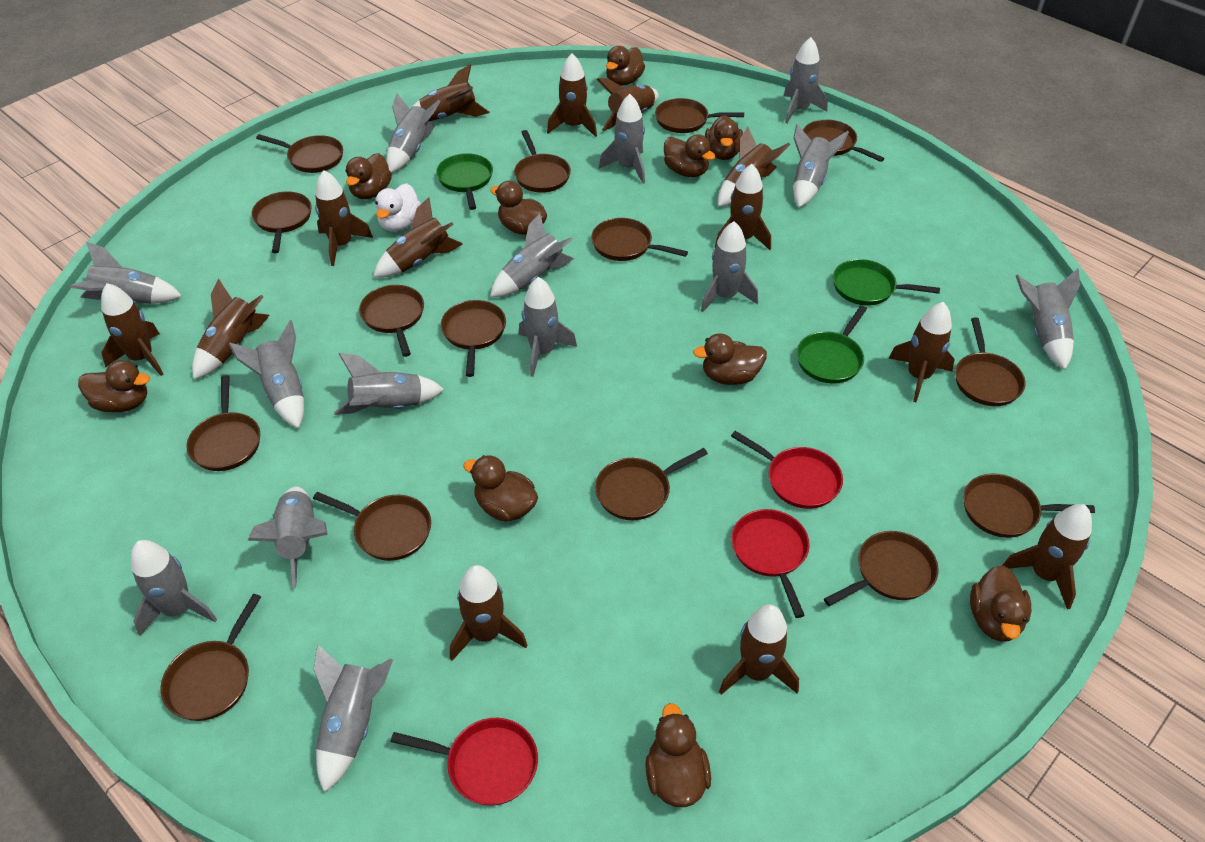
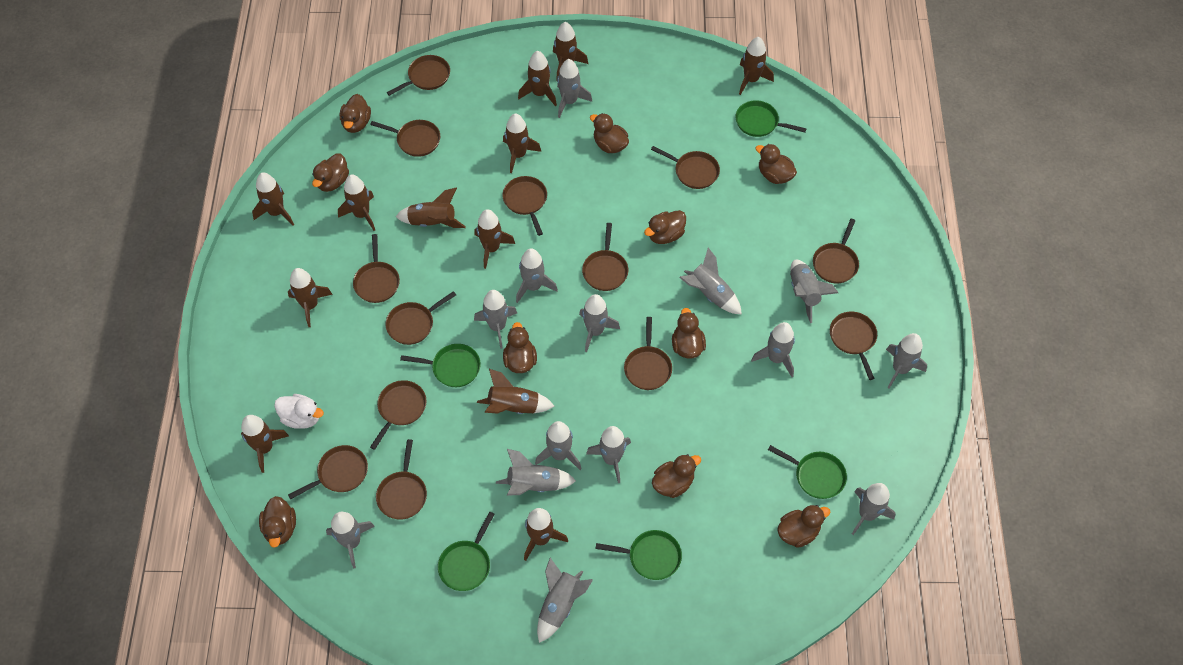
brown pan: 15 -> 13
brown rocket: 13 -> 12
green pan: 3 -> 5
red pan: 3 -> 0

